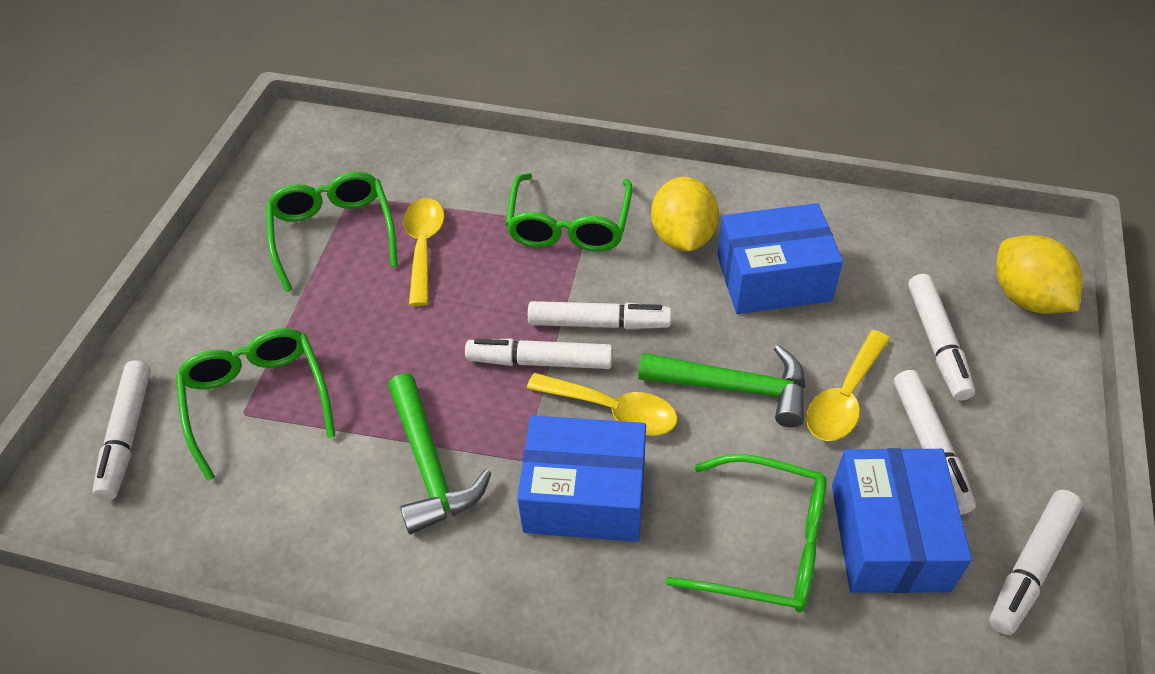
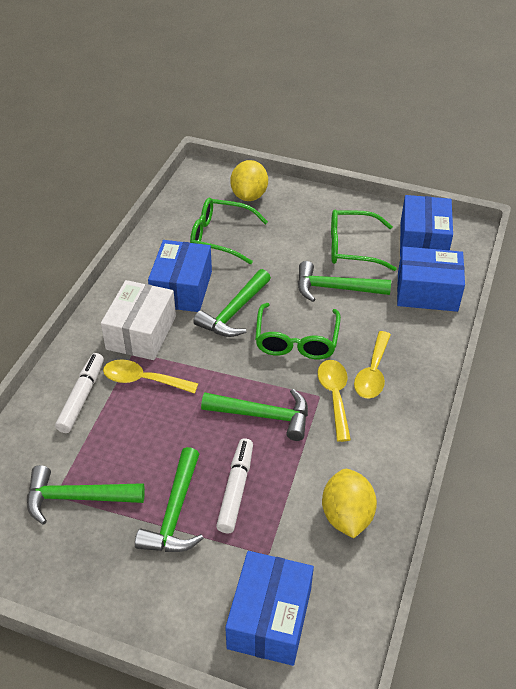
blue box: 3 -> 4
green glasses: 4 -> 3
green hammer: 2 -> 5
white box: 0 -> 1
white marker: 6 -> 2

